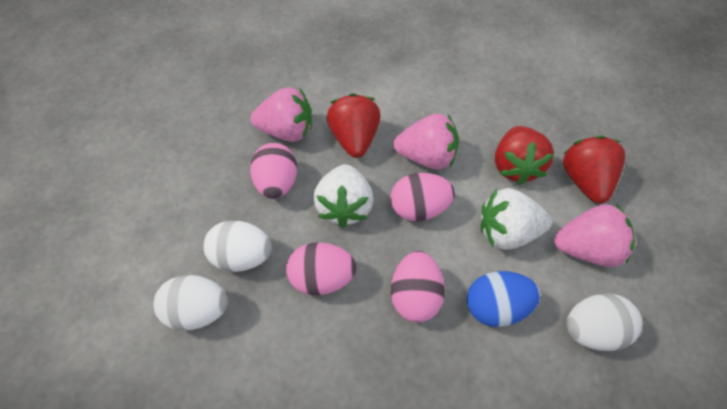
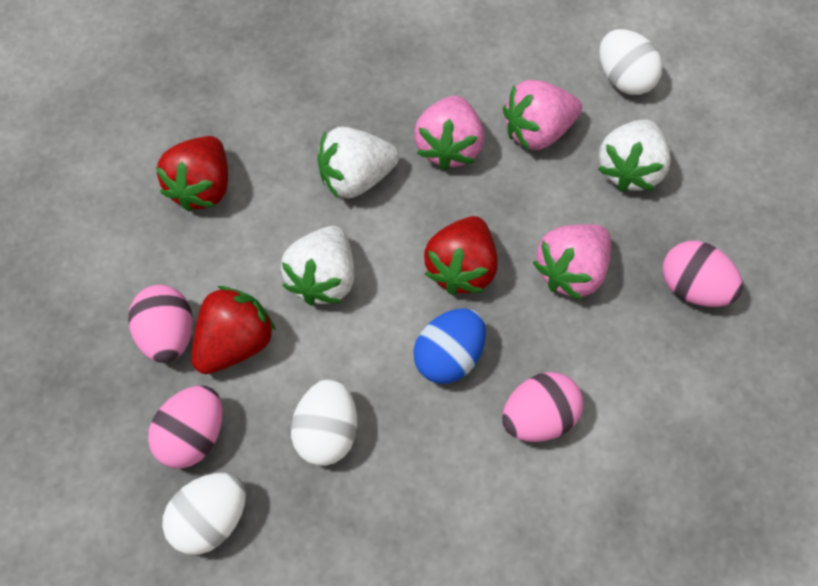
white strawberry: 2 -> 3

